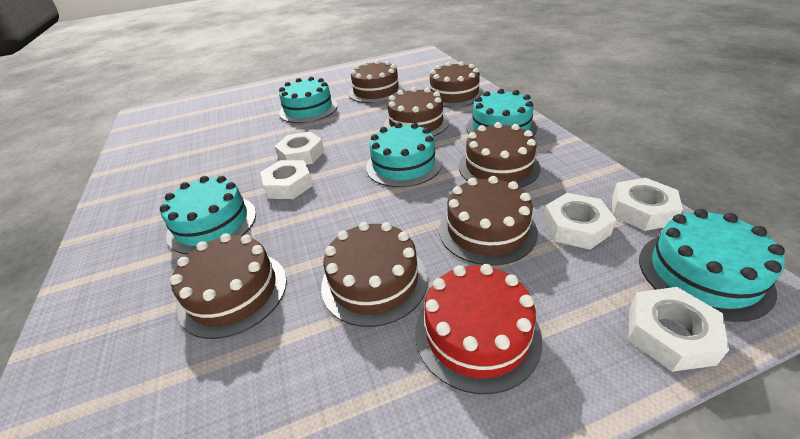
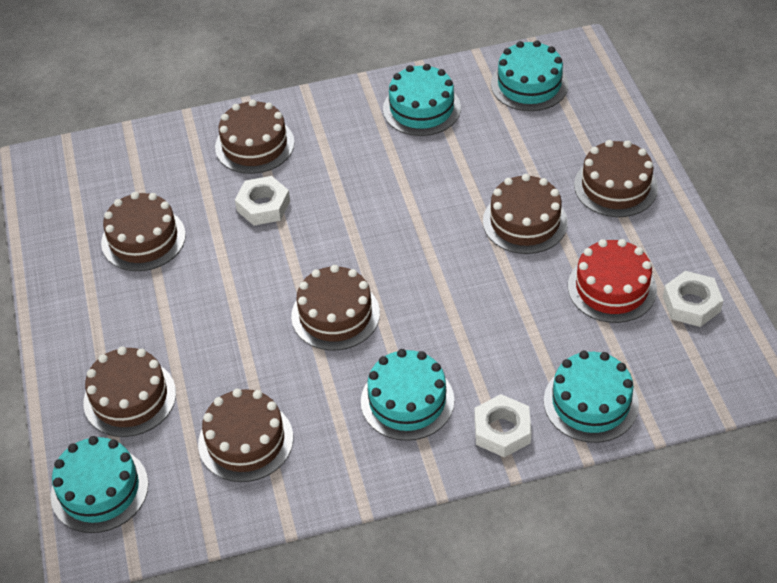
white nut: 5 -> 3

